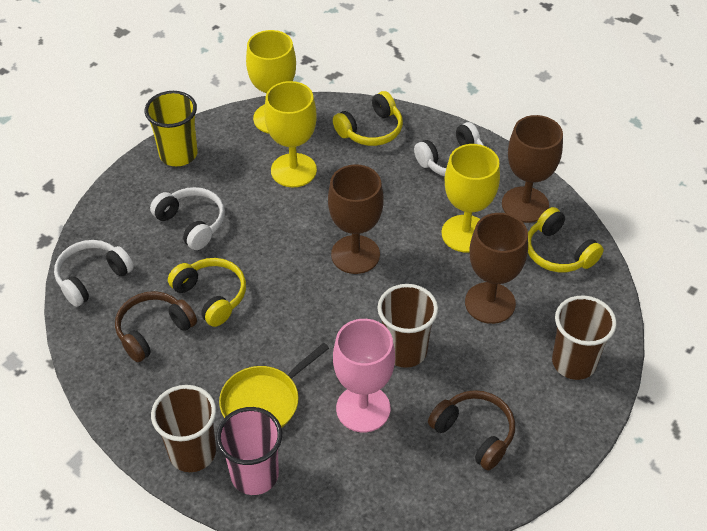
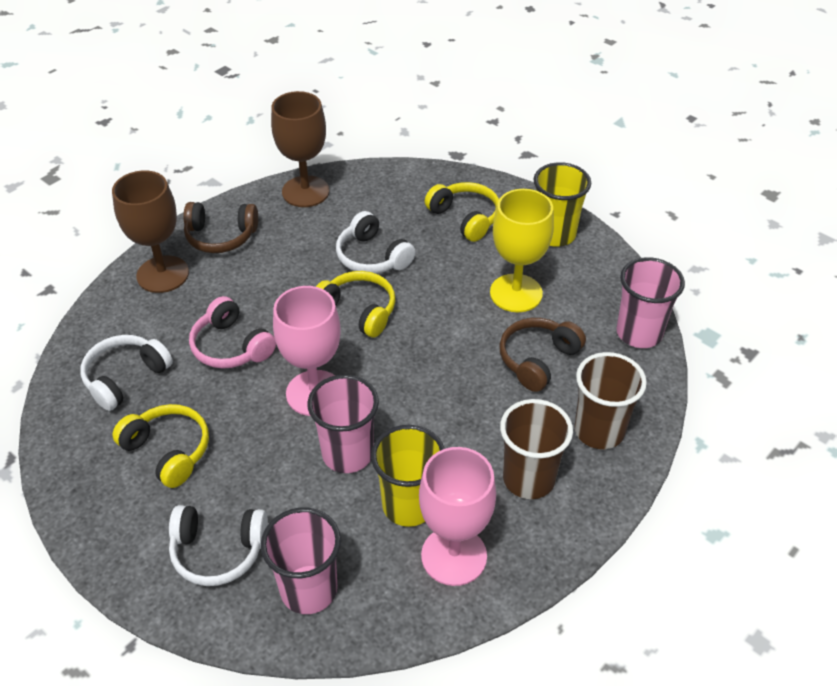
brown cup: 3 -> 2
brown goblet: 3 -> 2
pink cup: 1 -> 3
pink goblet: 1 -> 2
pink headphones: 0 -> 1
yellow cup: 1 -> 2
yellow goblet: 3 -> 1
yellow pan: 1 -> 0

